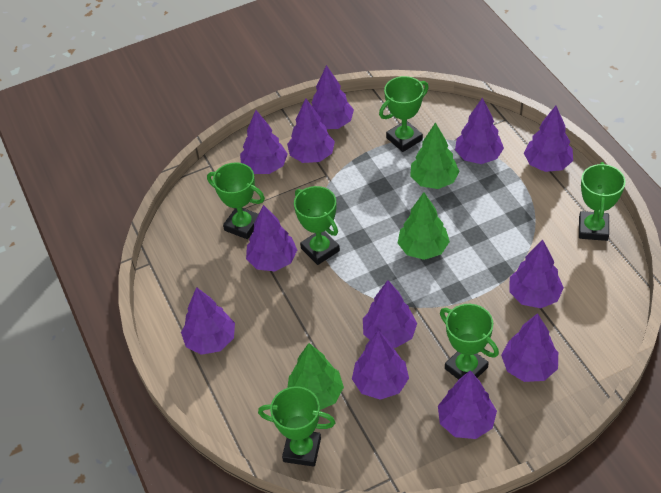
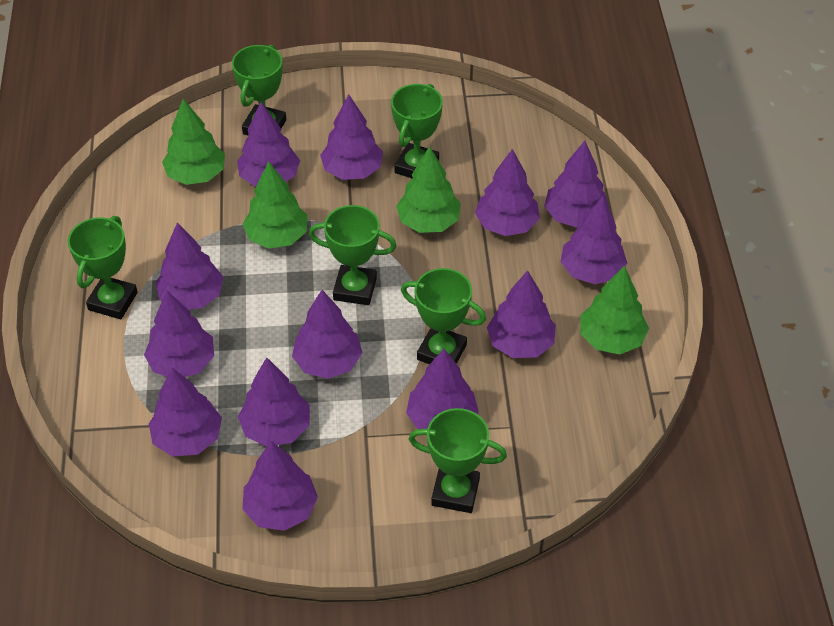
green tree: 3 -> 4
purple tree: 12 -> 13

